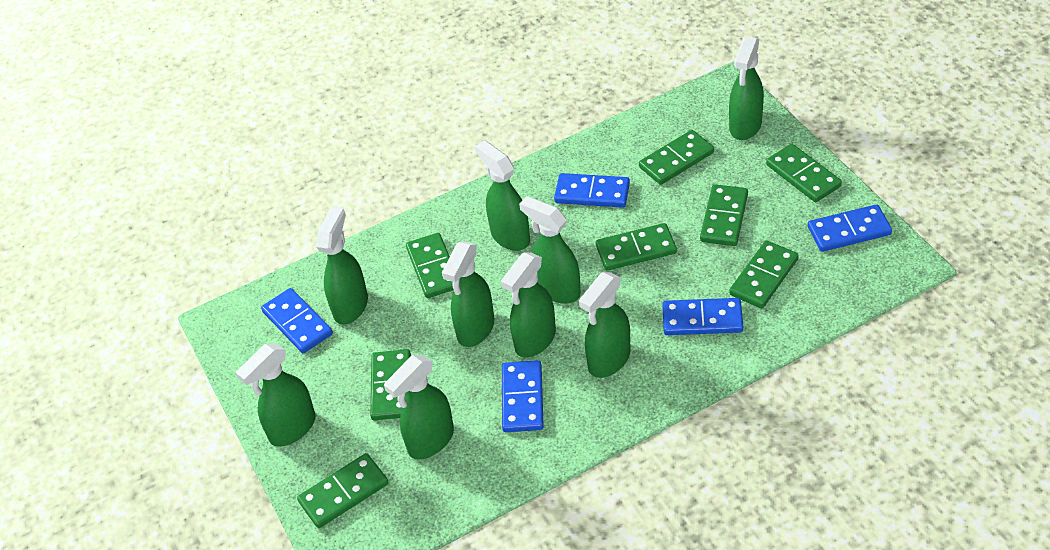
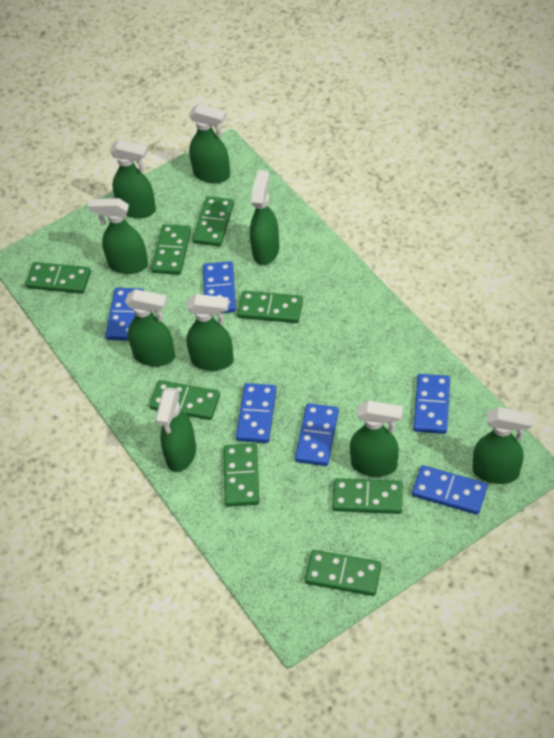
blue domino: 5 -> 6

